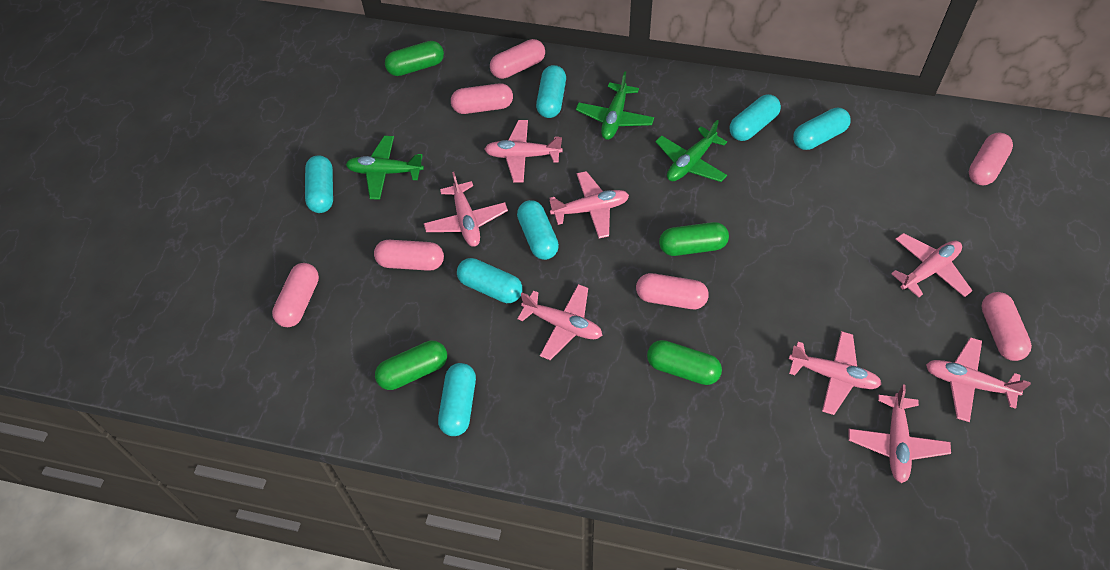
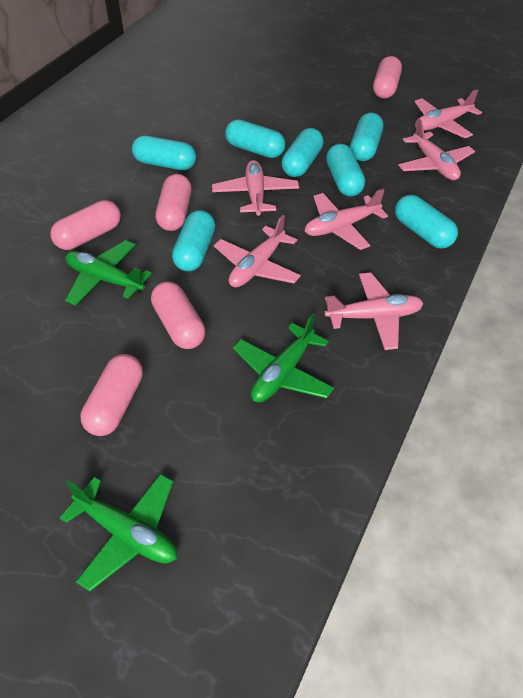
green capsule: 4 -> 0
pink capsule: 7 -> 5
pink plane: 8 -> 6

